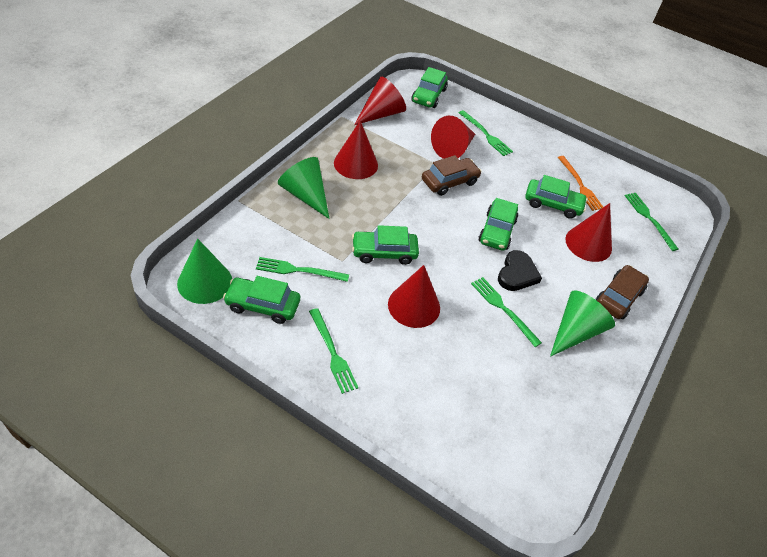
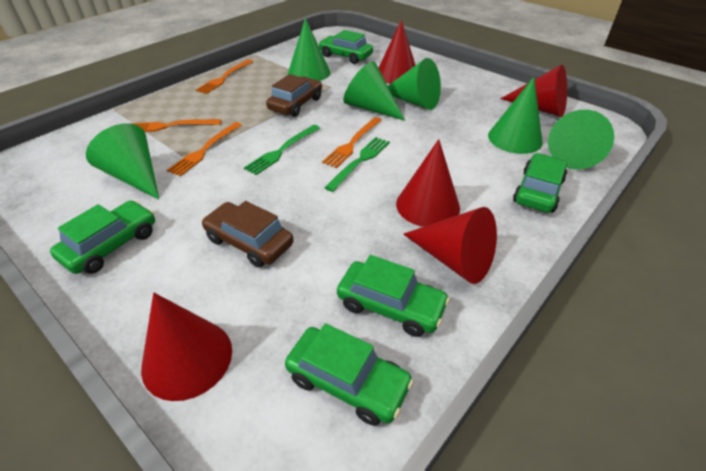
black heart: 1 -> 0
green cone: 3 -> 6
green fork: 5 -> 2
orange fork: 1 -> 4

